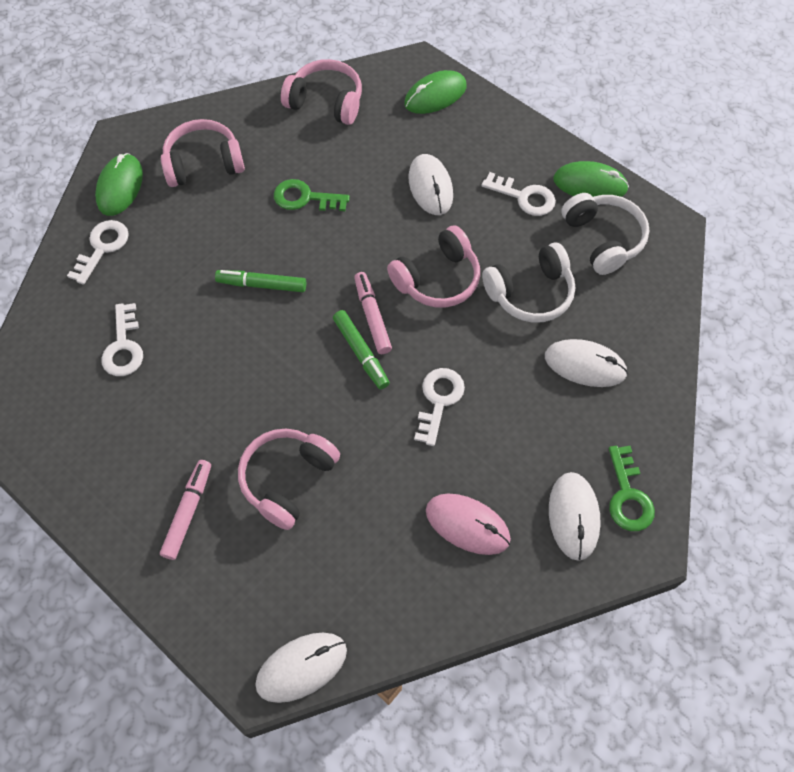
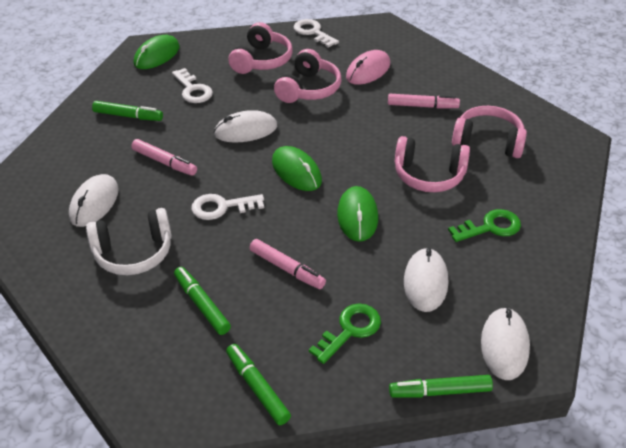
green marker: 2 -> 4
pink marker: 2 -> 3
white headphones: 2 -> 1
white key: 4 -> 3

